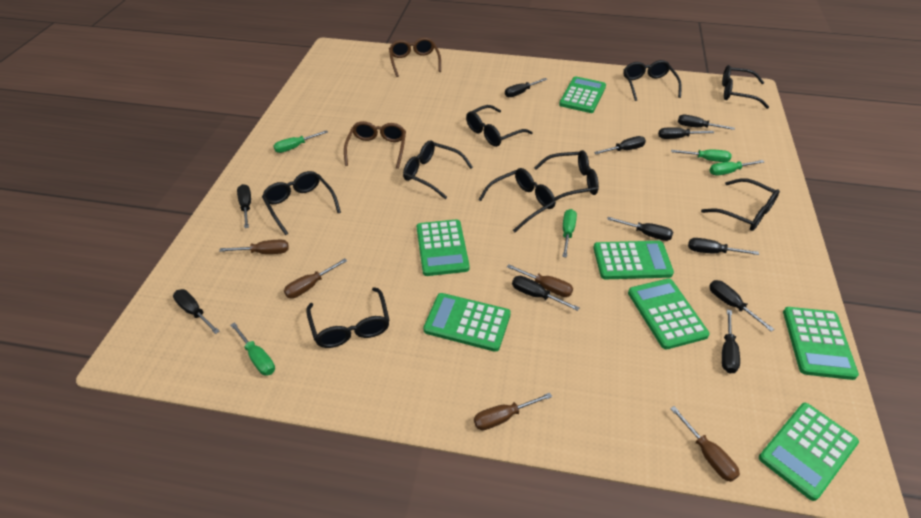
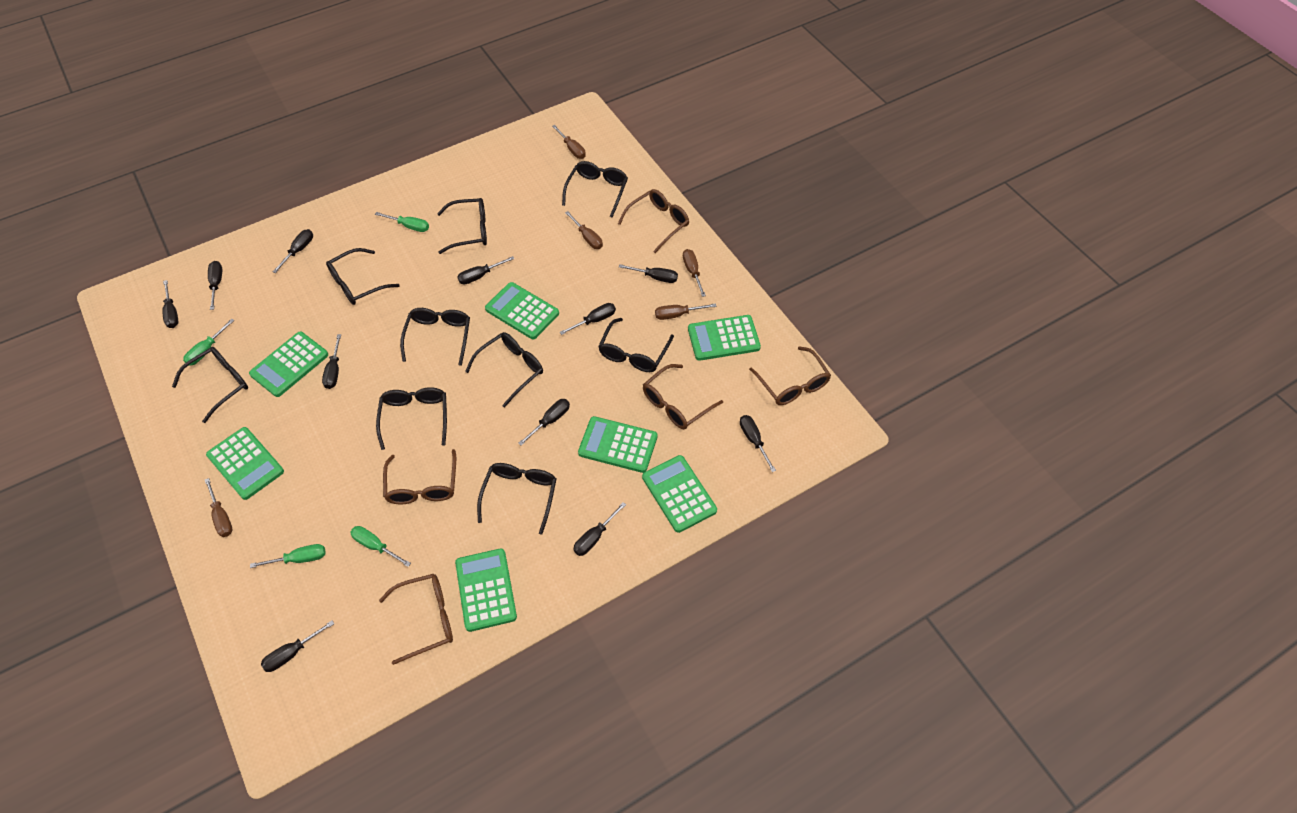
brown glasses: 2 -> 5
green screwdriver: 5 -> 4

